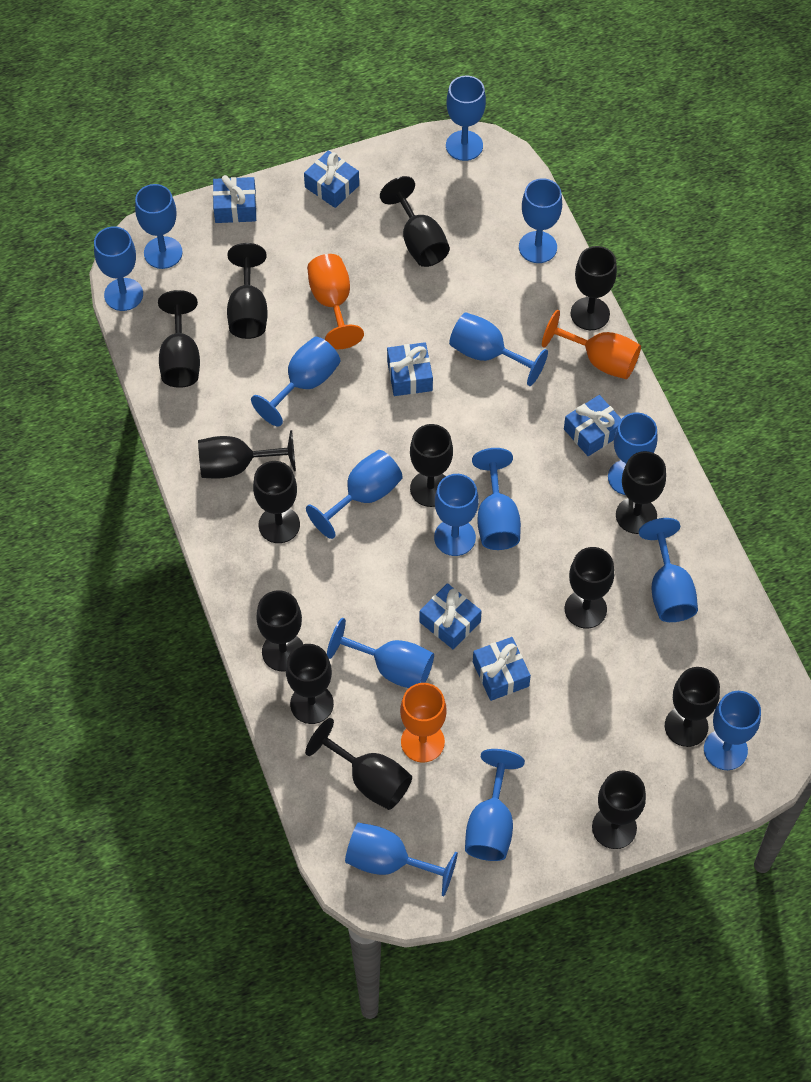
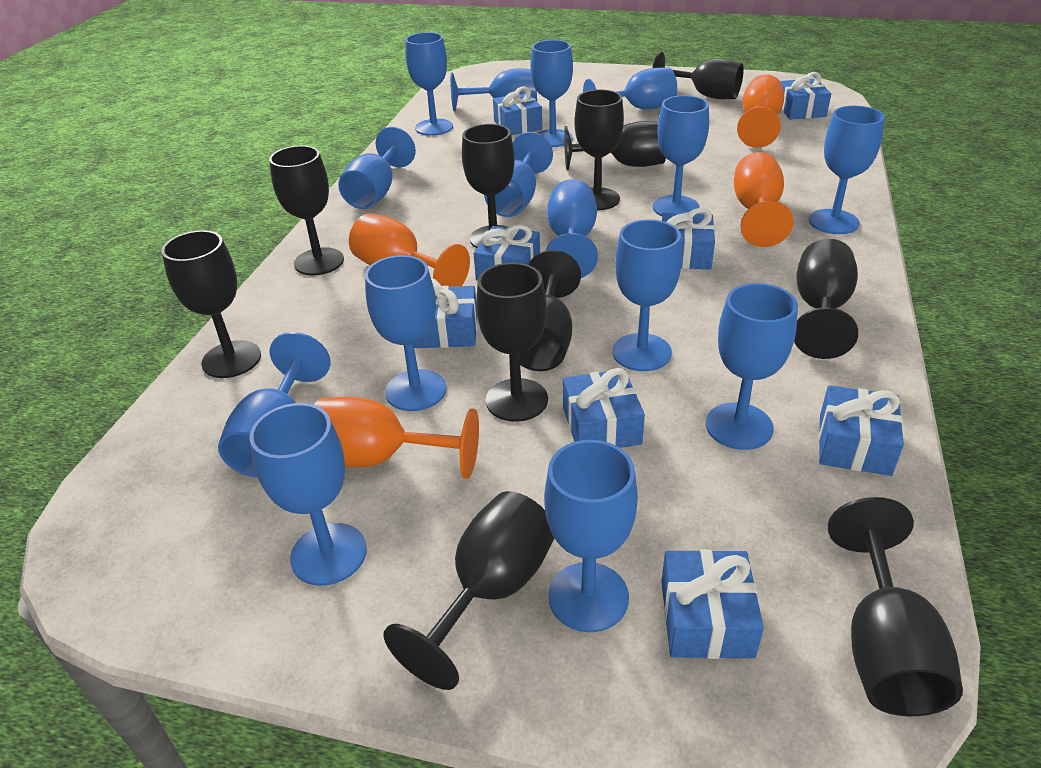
black goblet: 14 -> 11
blue gift: 6 -> 8
orange goblet: 3 -> 4

